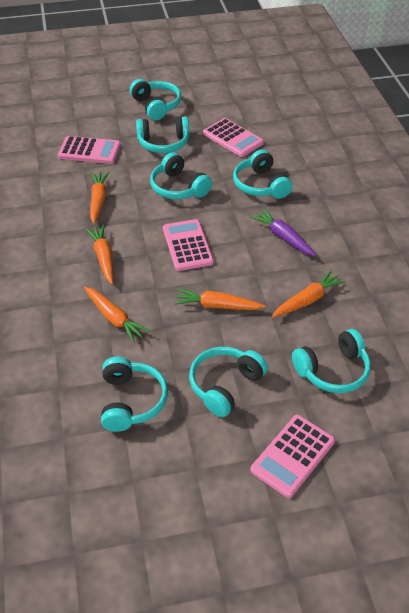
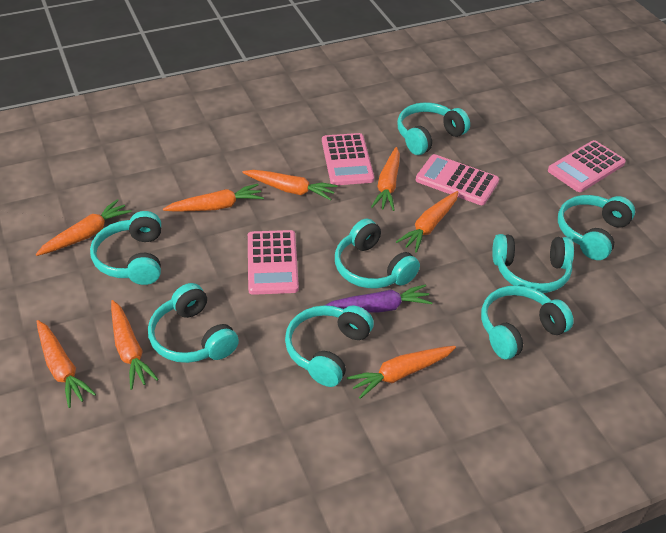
orange carrot: 5 -> 8
turquoise headphones: 7 -> 8

